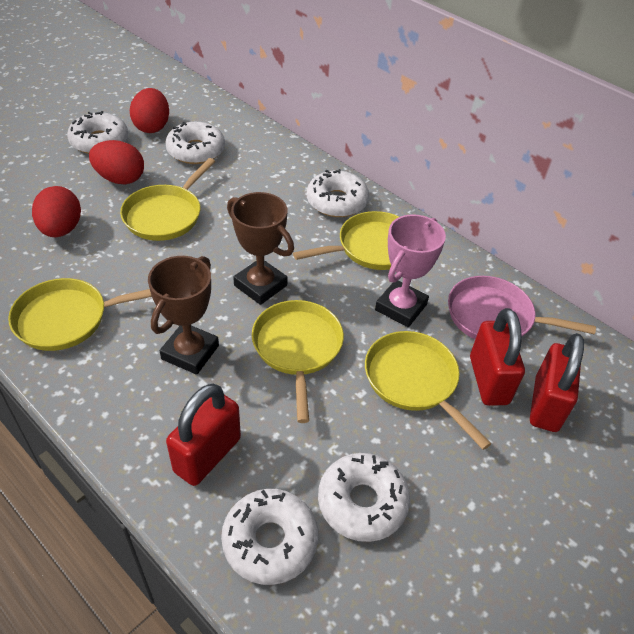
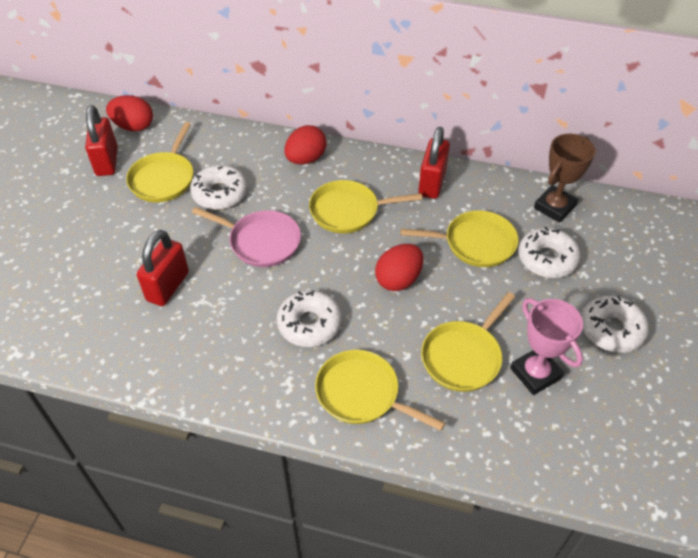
brown trophy: 2 -> 1
white donut: 5 -> 4

